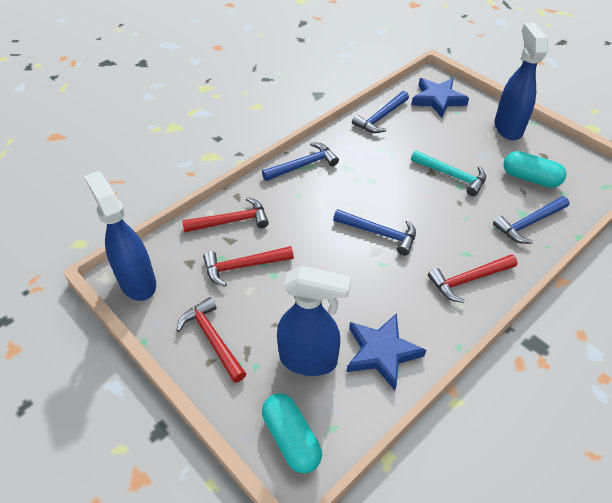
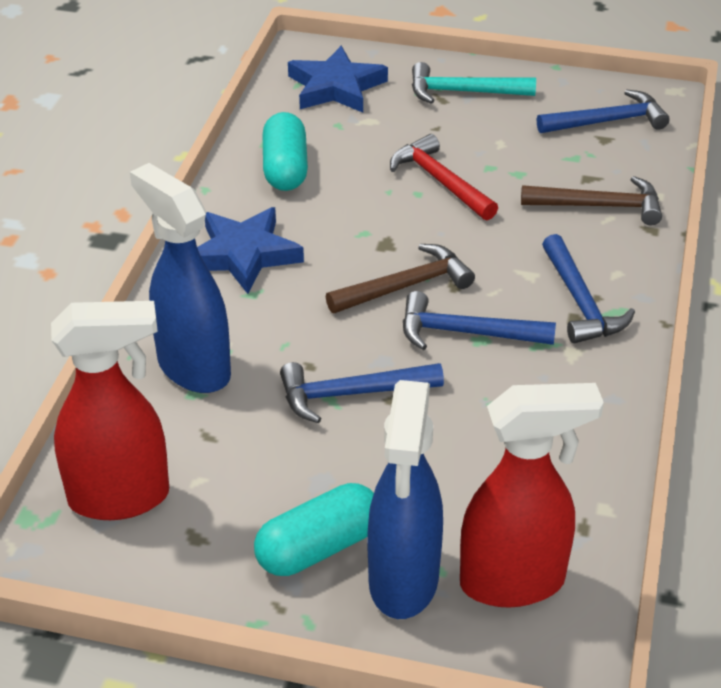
blue spray bottle: 3 -> 2
brown hammer: 0 -> 2
red hammer: 4 -> 1
red spray bottle: 0 -> 2

